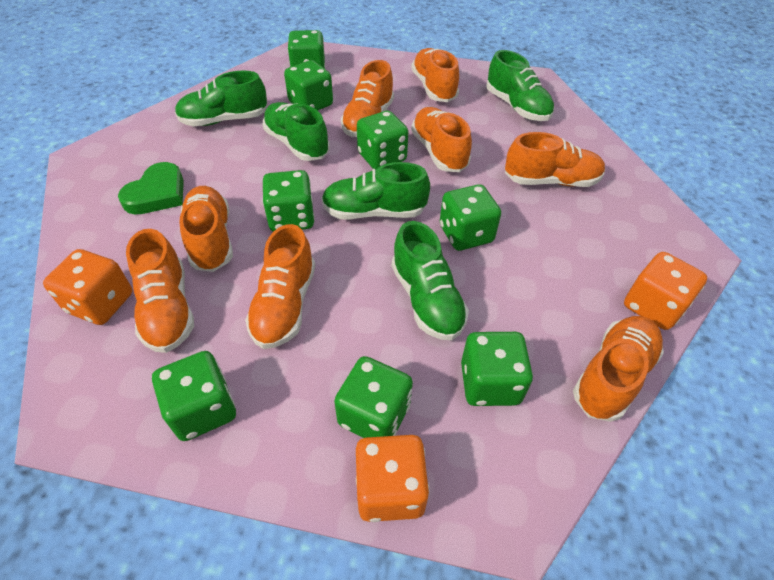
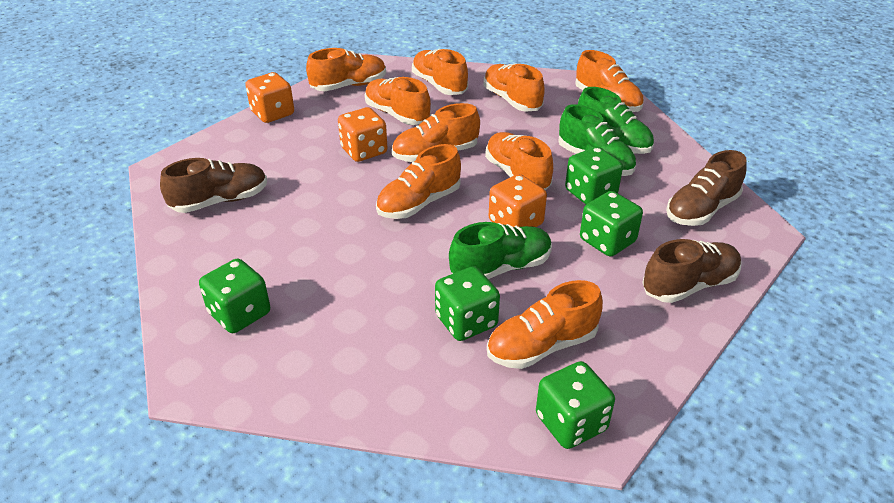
brown shoe: 0 -> 3
green dice: 8 -> 5
green heart: 1 -> 0
green shoe: 5 -> 3
orange shoe: 8 -> 9

